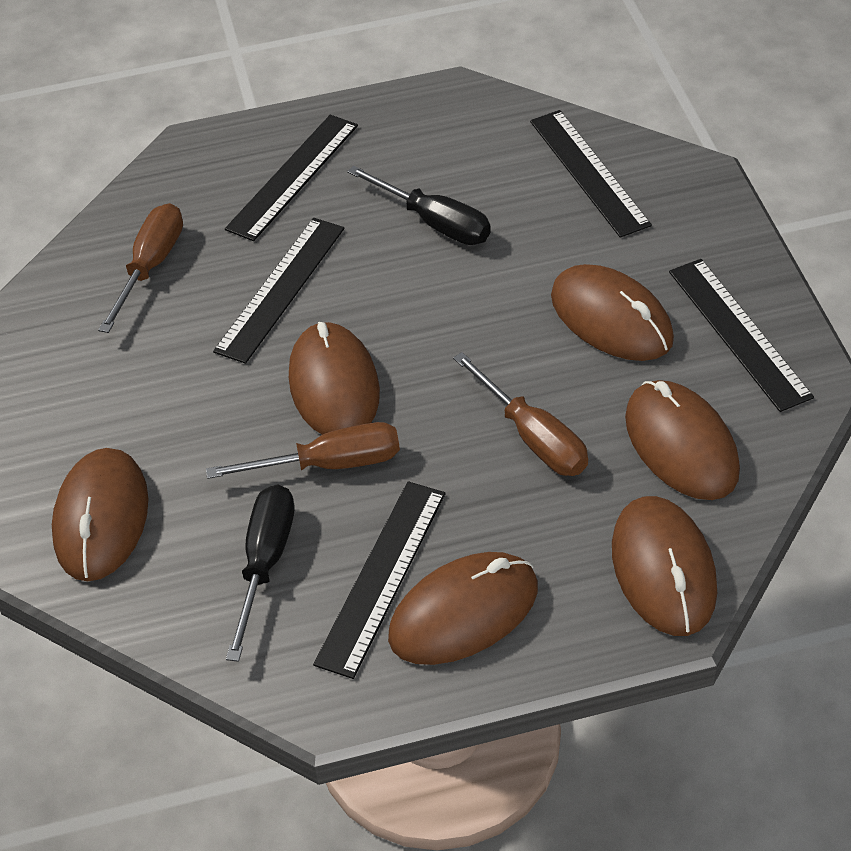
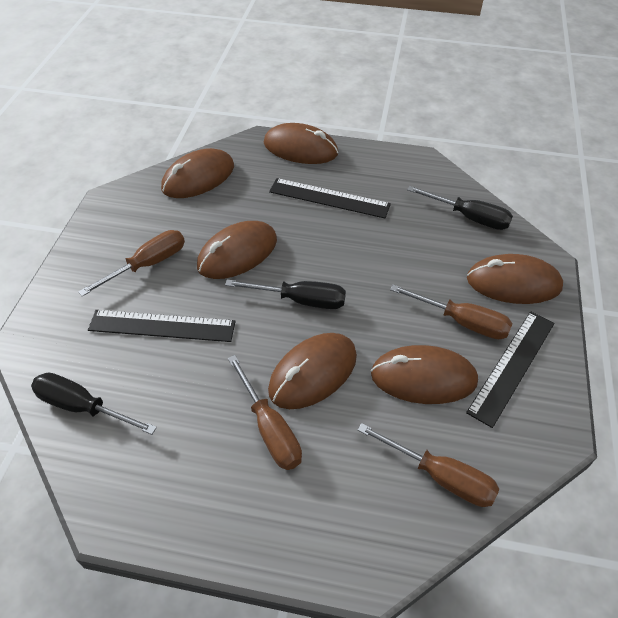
black ruler: 5 -> 3
black screwdriver: 2 -> 3
brown screwdriver: 3 -> 4

